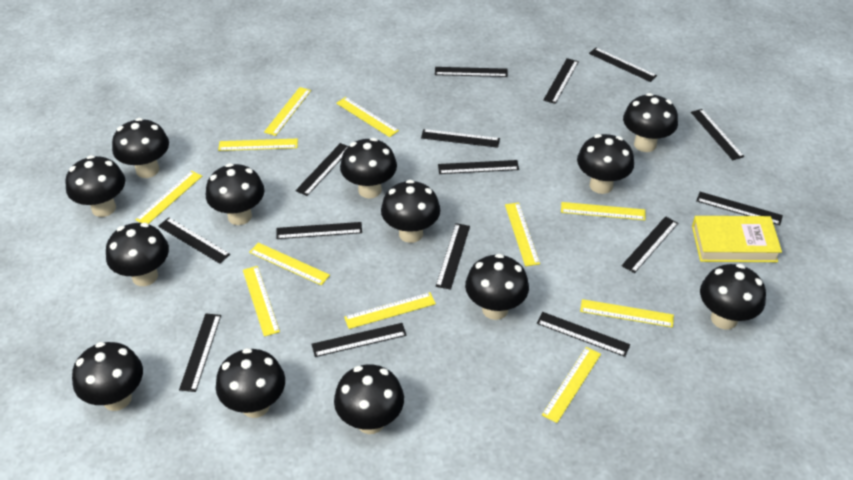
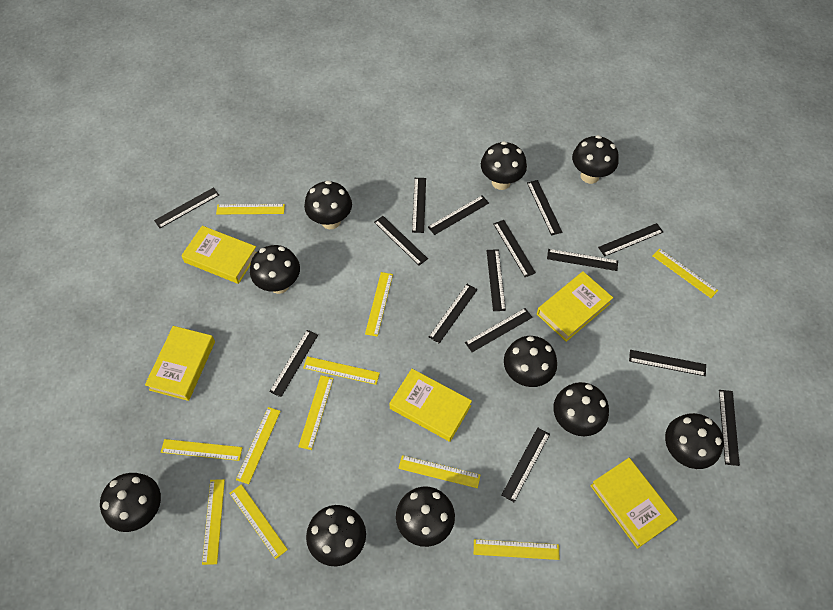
black mushroom: 13 -> 10
yellow book: 1 -> 5

